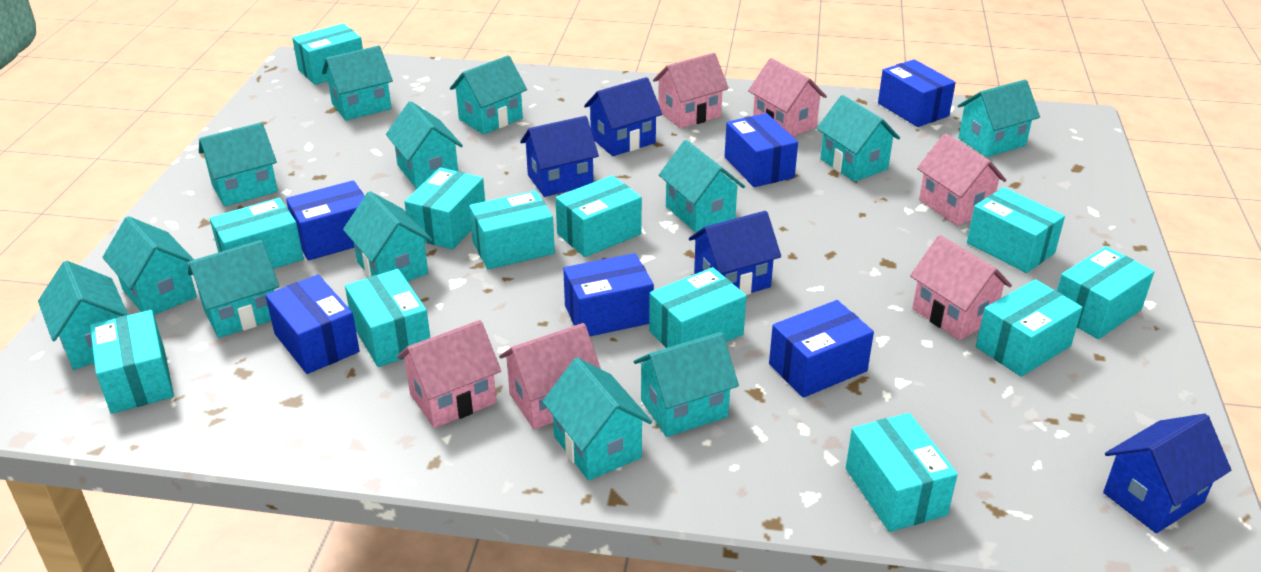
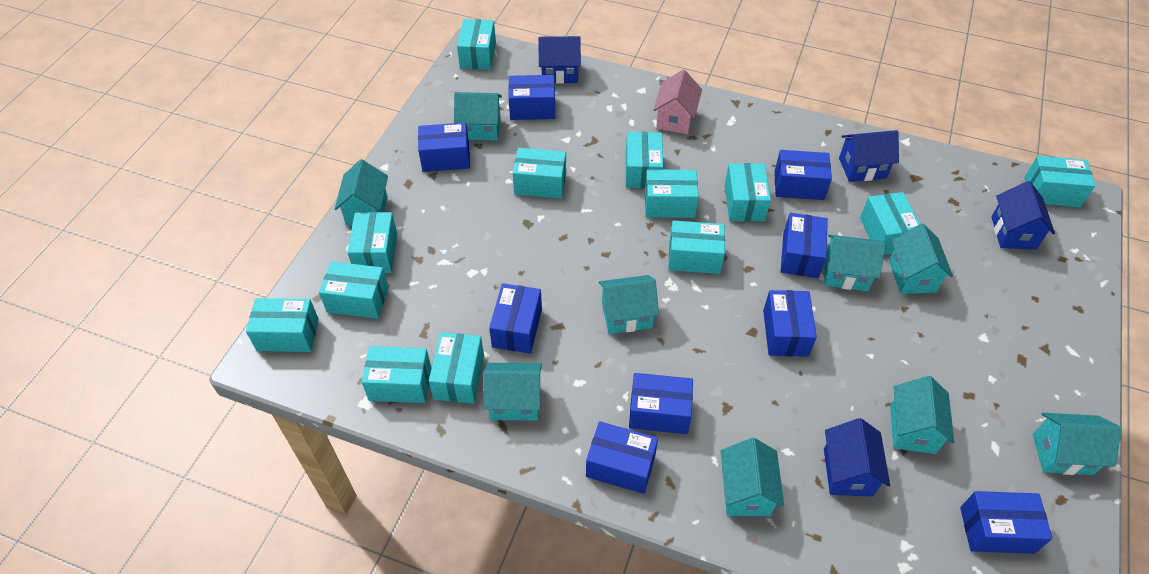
blue box: 6 -> 9
pink house: 6 -> 1
turquoise box: 12 -> 13
turquoise house: 13 -> 9

